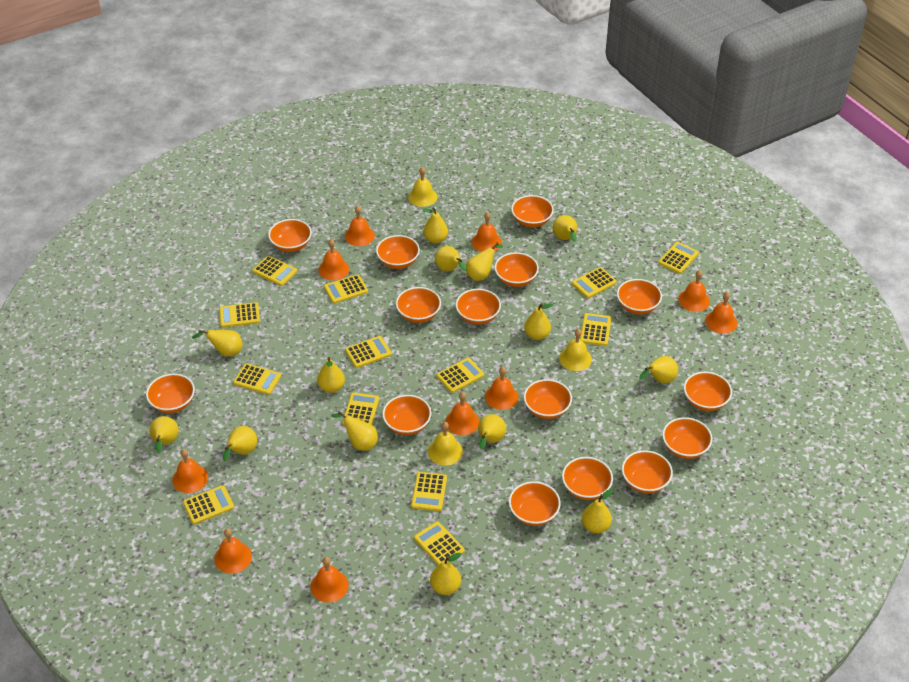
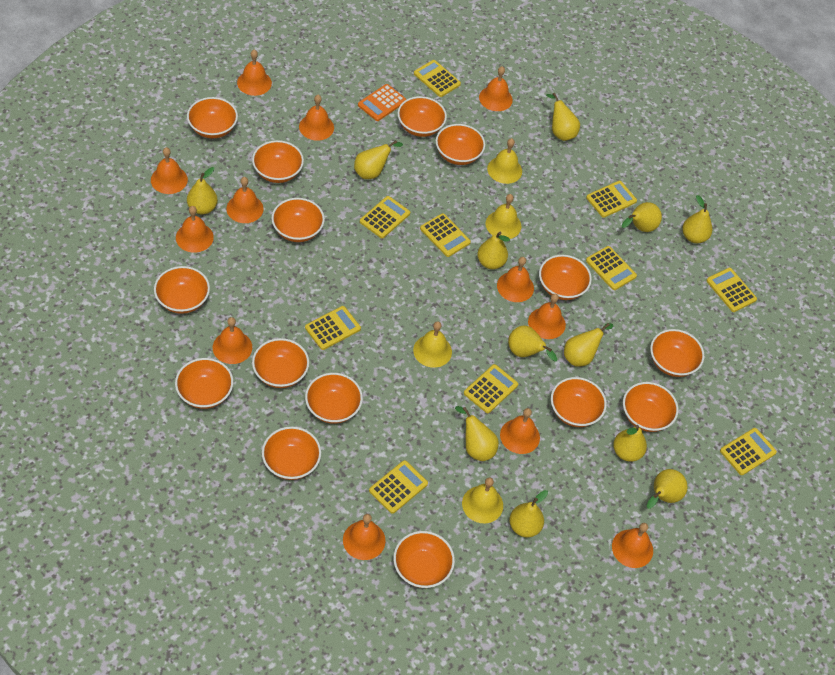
orange bell: 10 -> 12
orange calculator: 0 -> 1
yellow bell: 3 -> 4
yellow calculator: 13 -> 10
yellow pear: 14 -> 12

